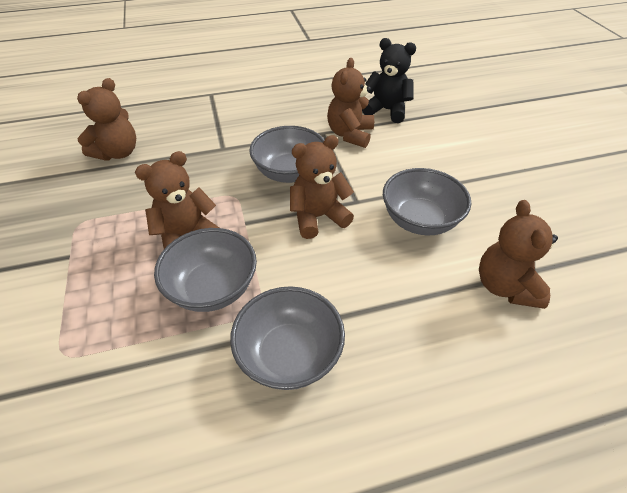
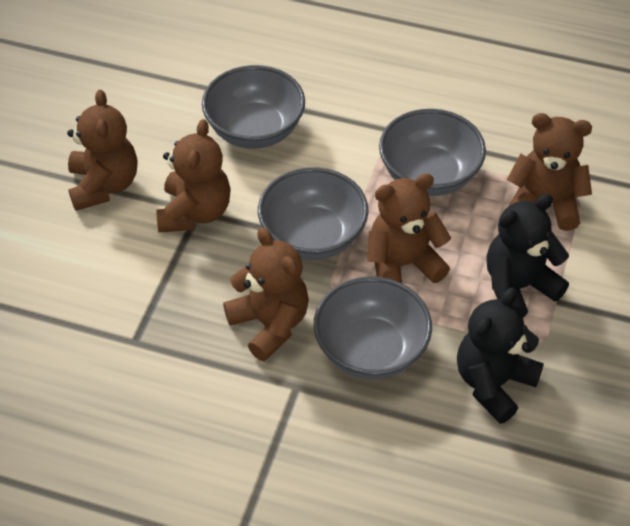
black teddy bear: 1 -> 2

